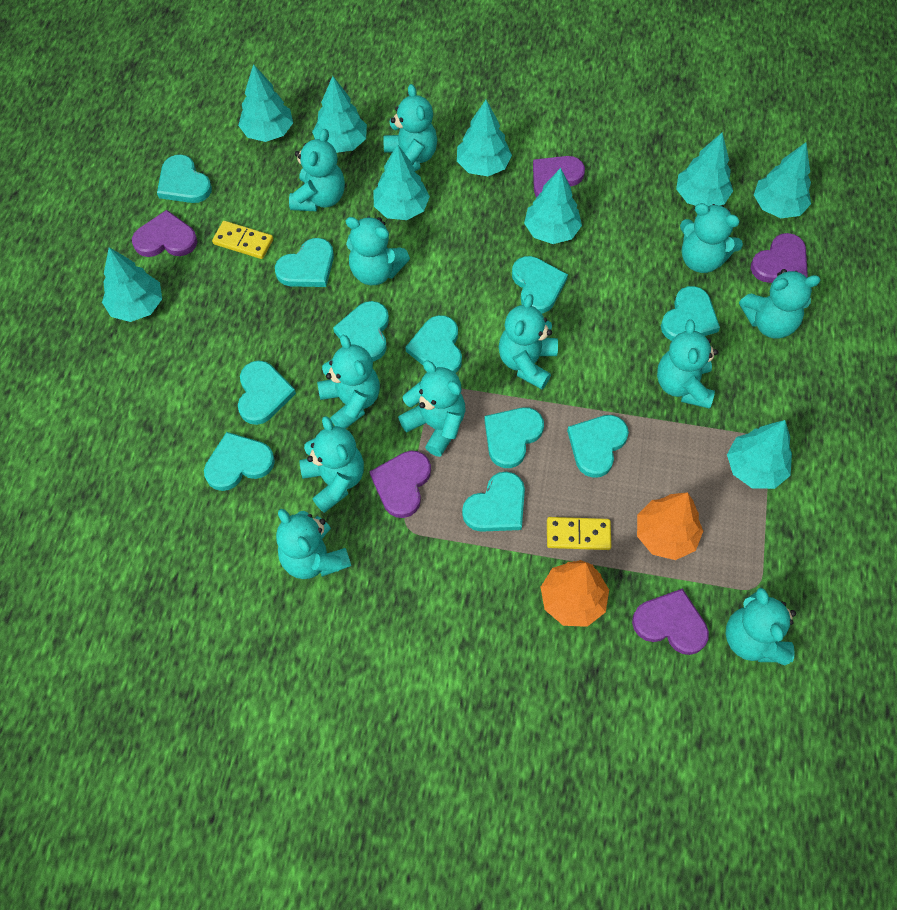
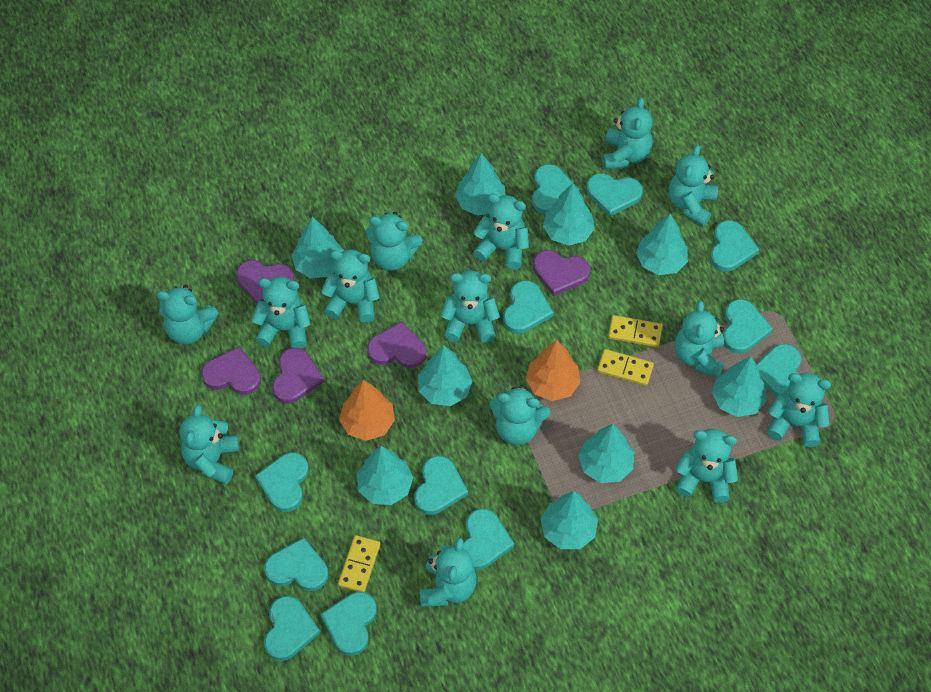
turquoise heart: 11 -> 12
turquoise teddy bear: 12 -> 14
yellow domino: 2 -> 3

